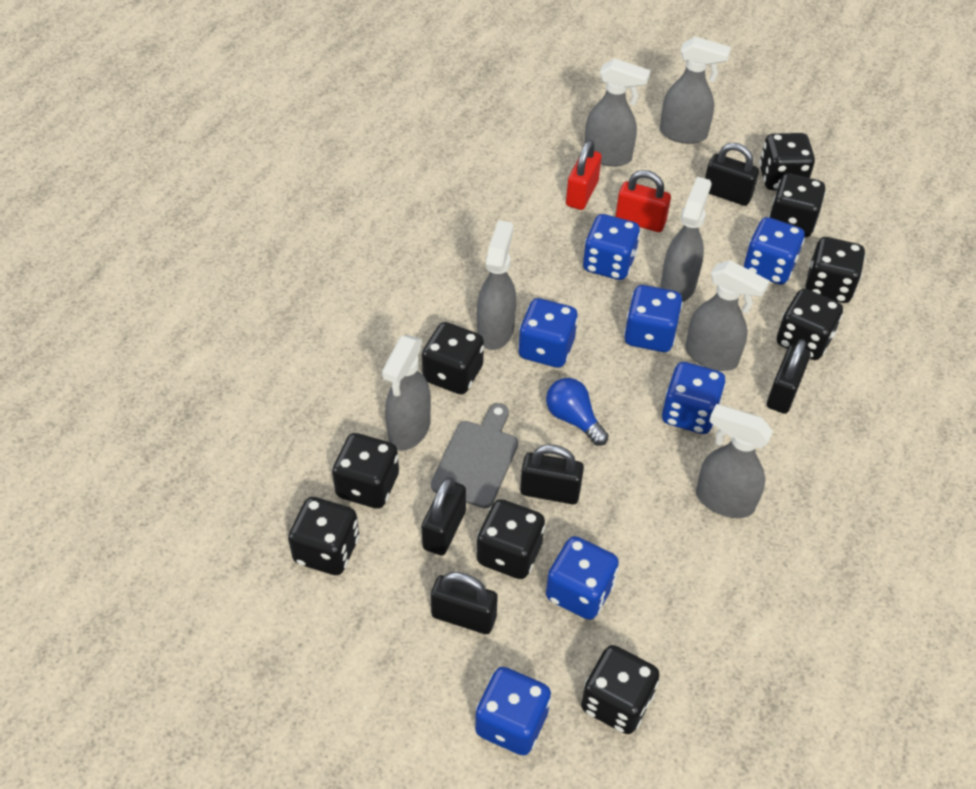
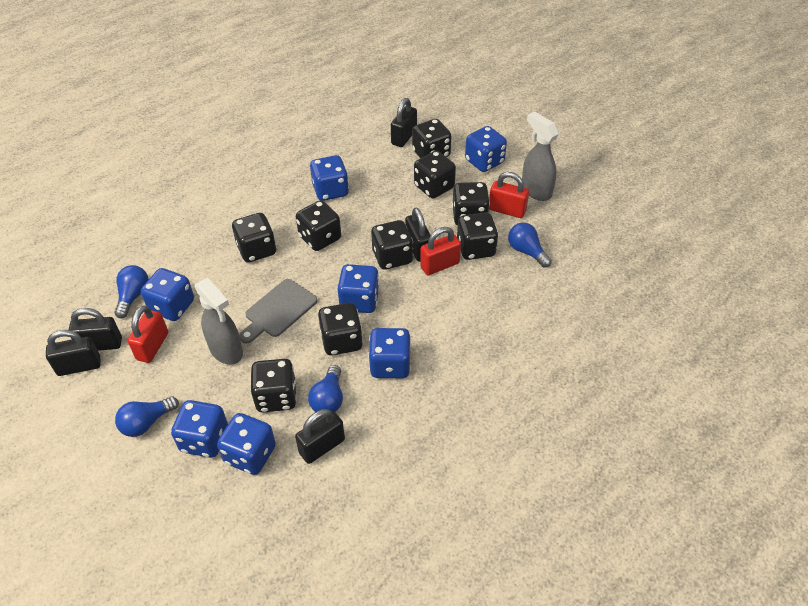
blue light bulb: 1 -> 4
grey spray bottle: 7 -> 2
red padlock: 2 -> 3

